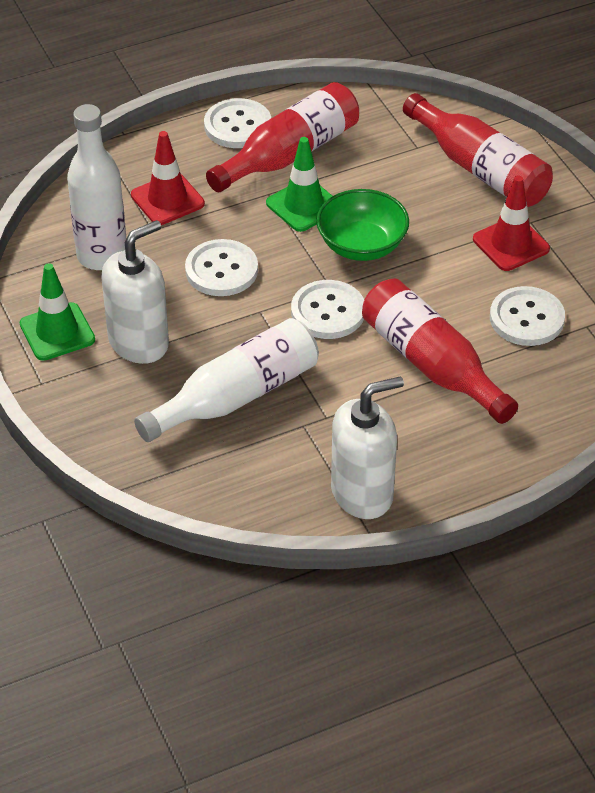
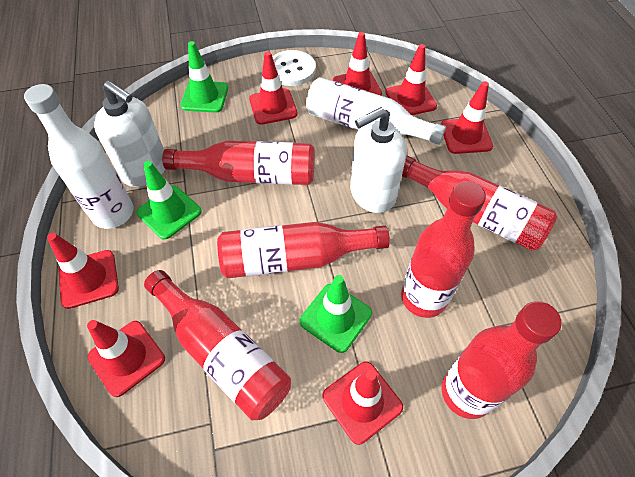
green bowl: 1 -> 0
green traffic cone: 2 -> 3
red bottle: 3 -> 6
red traffic cone: 2 -> 7
white button: 4 -> 1

